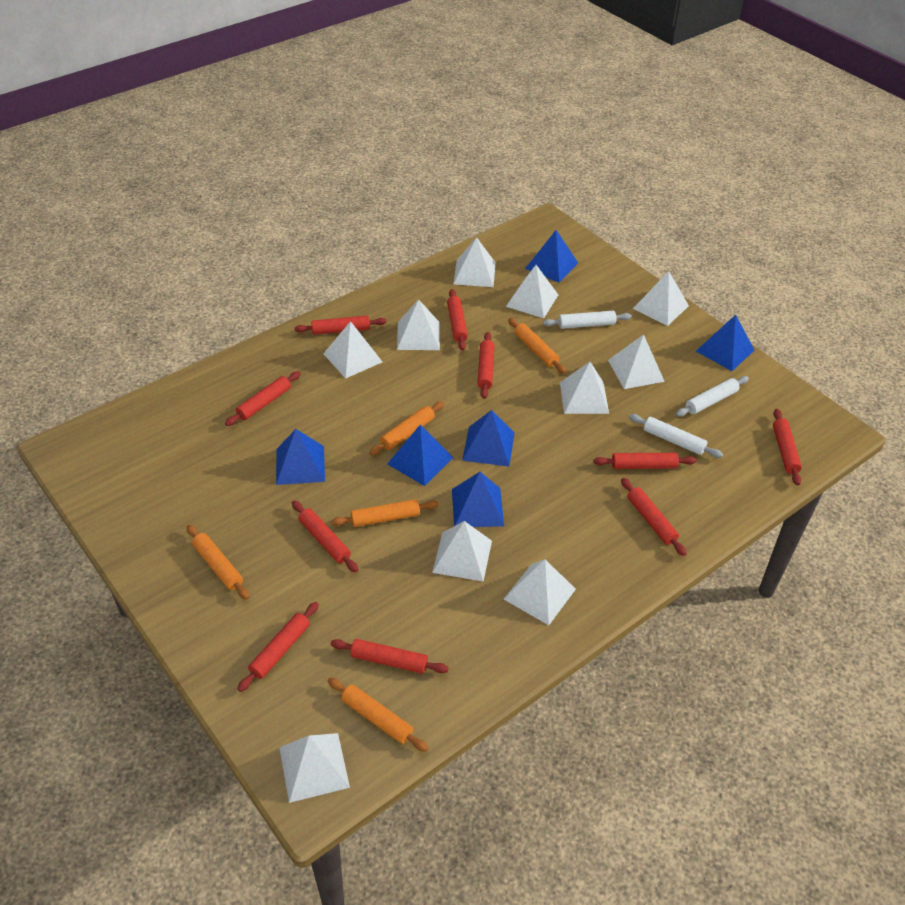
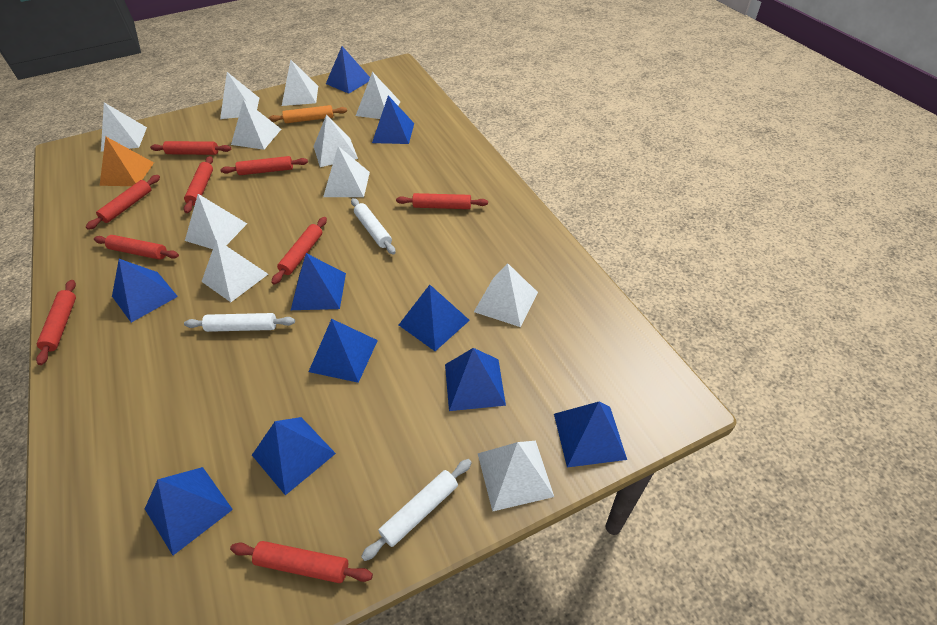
blue pyramid: 6 -> 10
orange pyramid: 0 -> 1
orange rolling pin: 5 -> 1
red rolling pin: 10 -> 9
white pyramid: 10 -> 11

